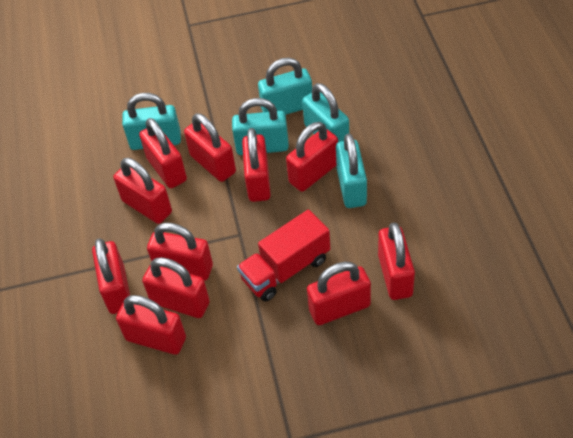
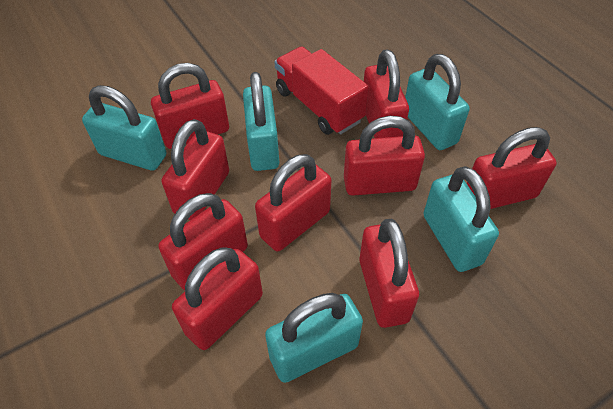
red padlock: 11 -> 9

